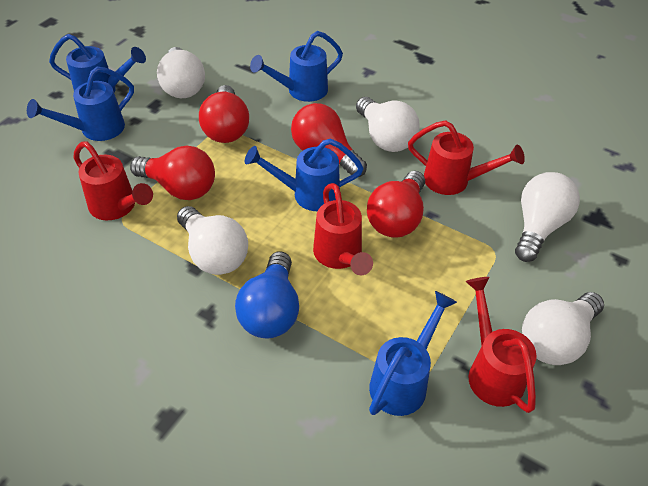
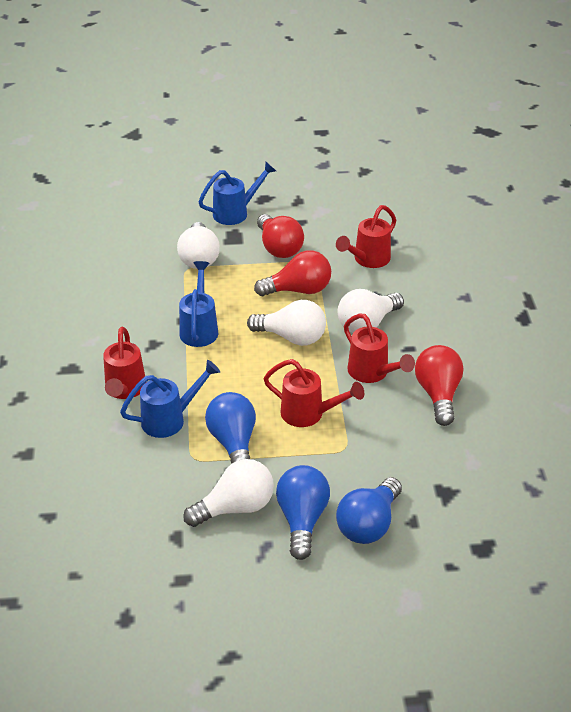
blue light bulb: 1 -> 3
blue watering can: 5 -> 3
red light bulb: 4 -> 3
white light bulb: 5 -> 4

